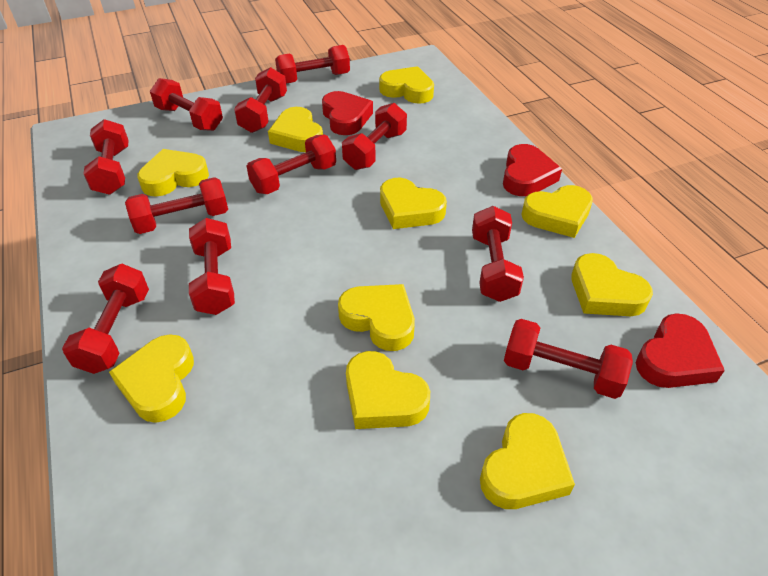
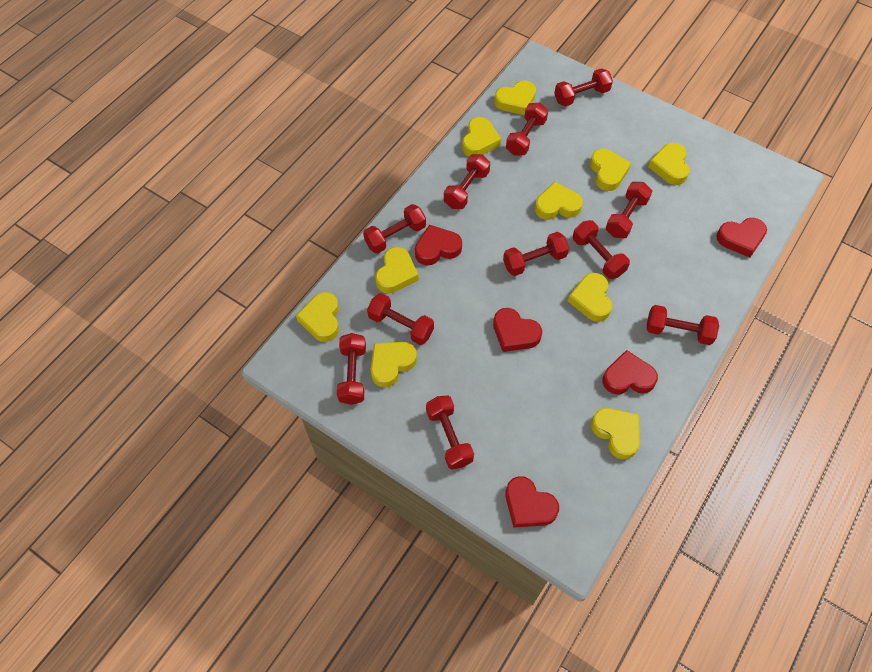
red heart: 3 -> 5

